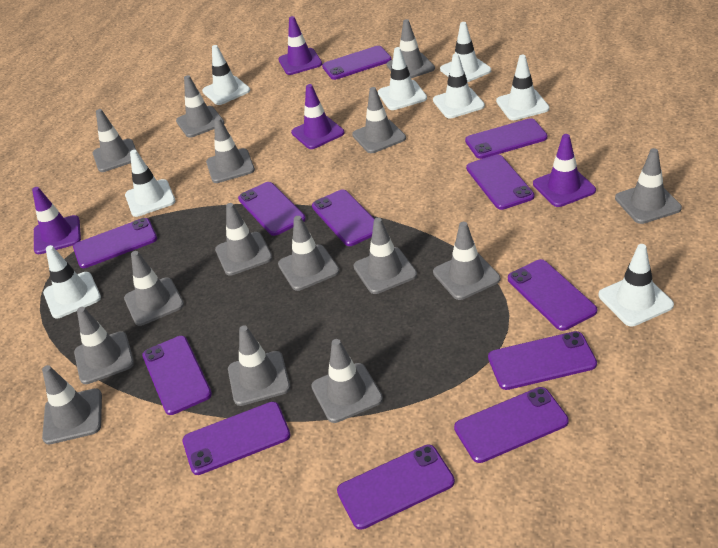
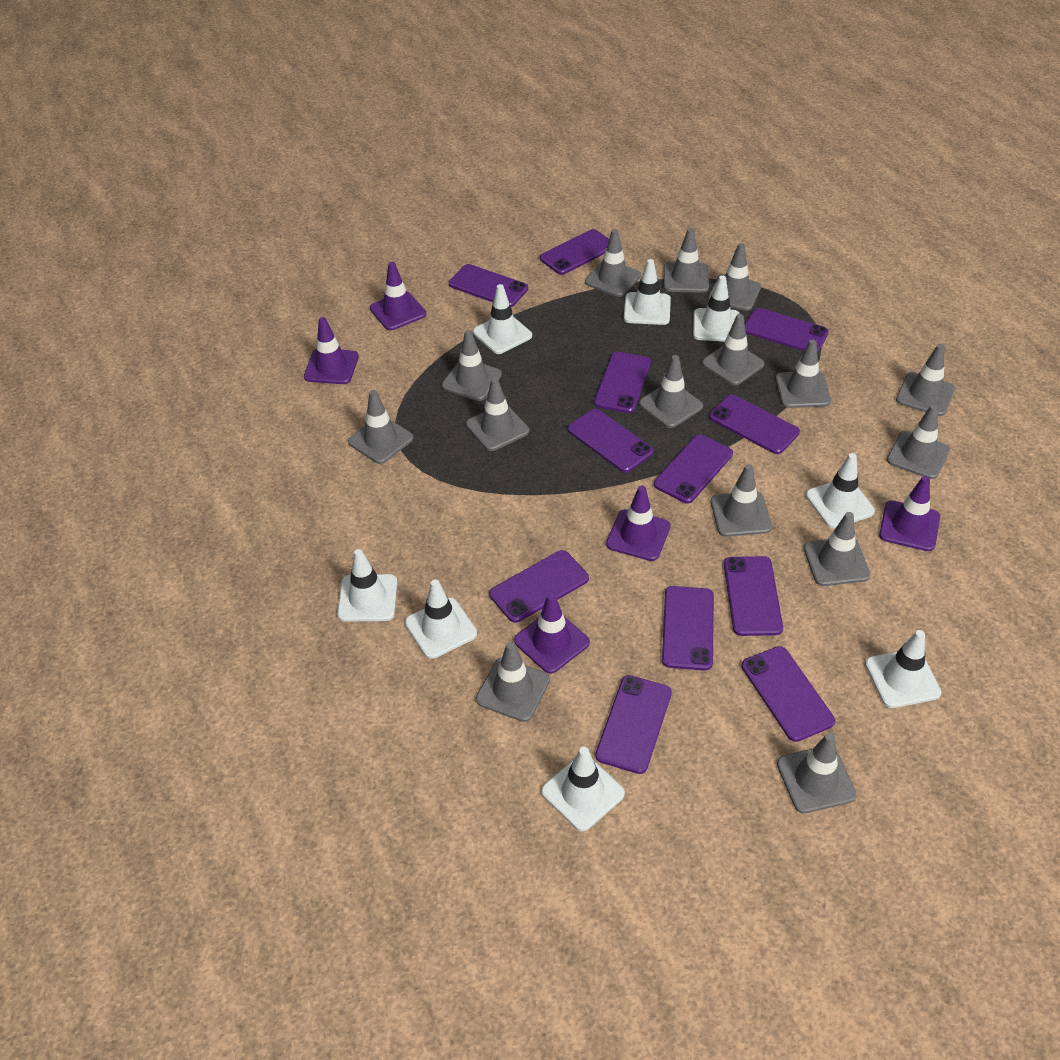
purple traffic cone: 4 -> 5

